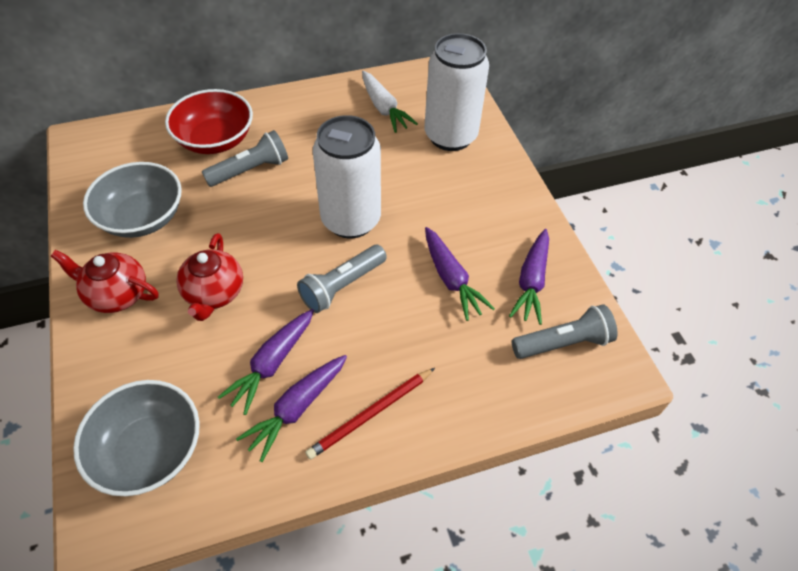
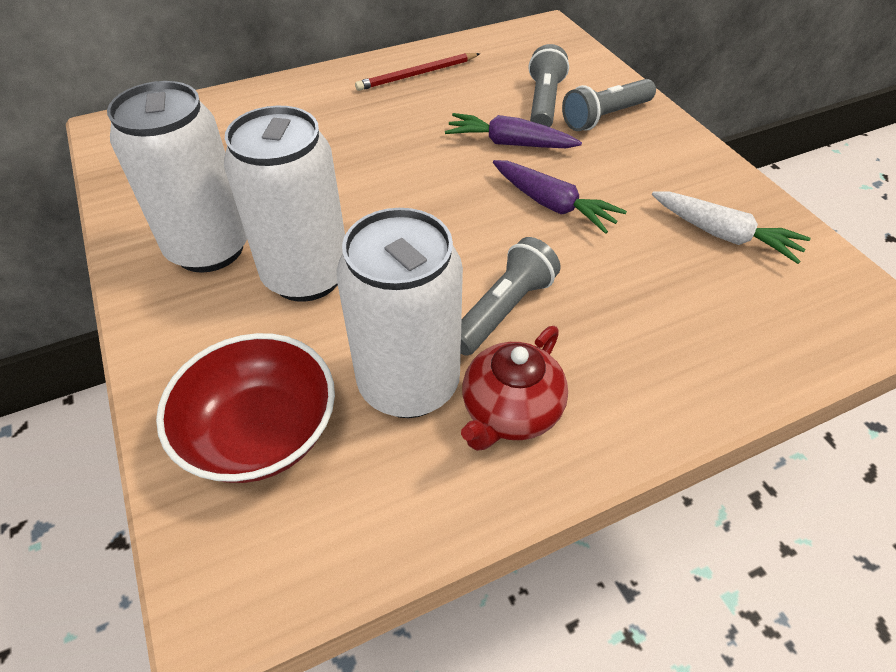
grey bowl: 2 -> 0
purple carrot: 4 -> 2
red teapot: 2 -> 1
white can: 2 -> 3

